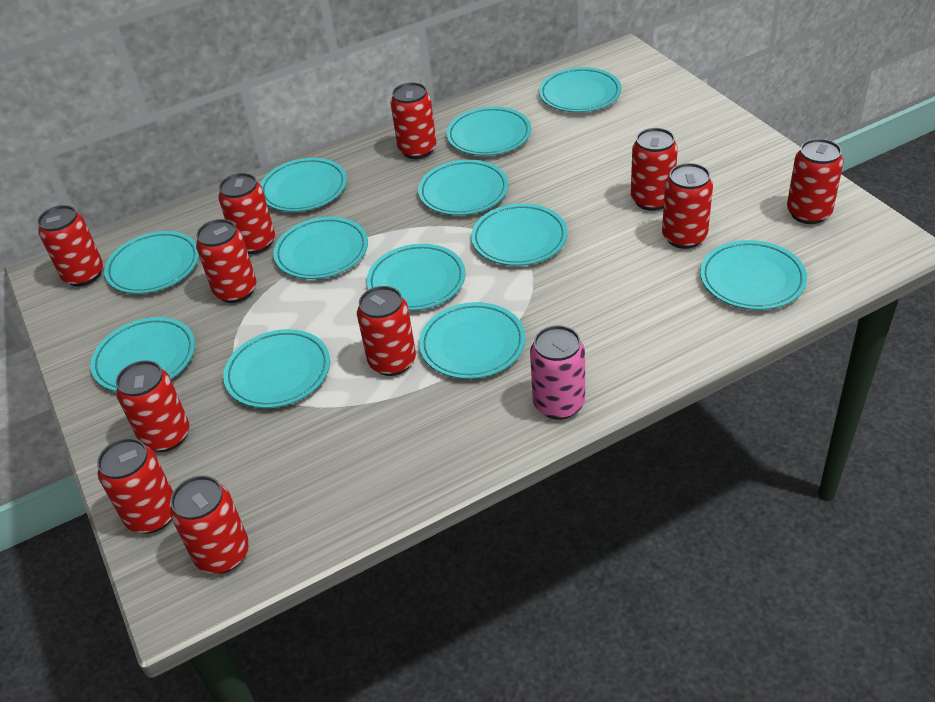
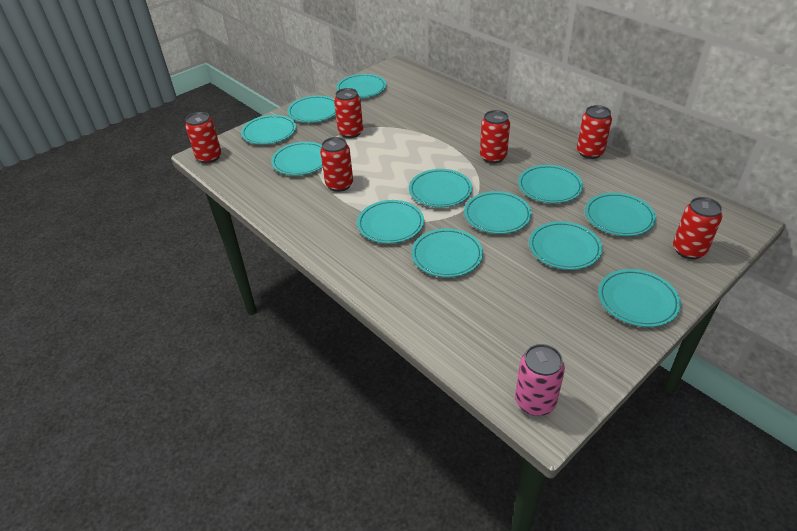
red can: 11 -> 6

